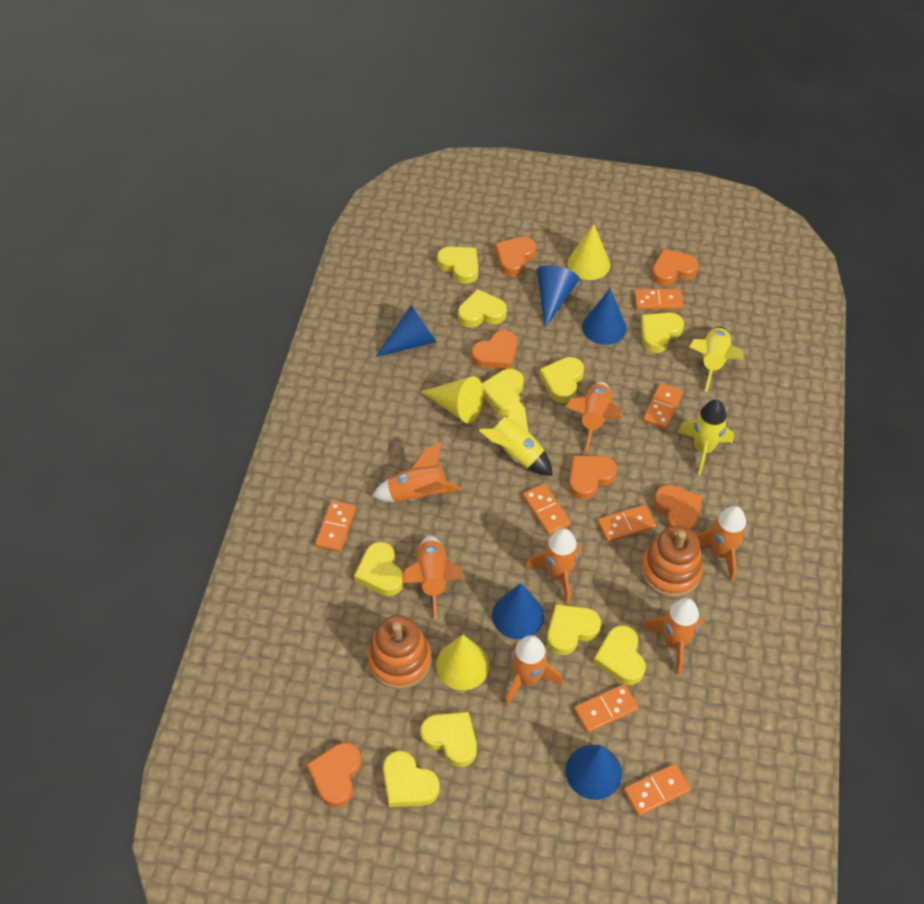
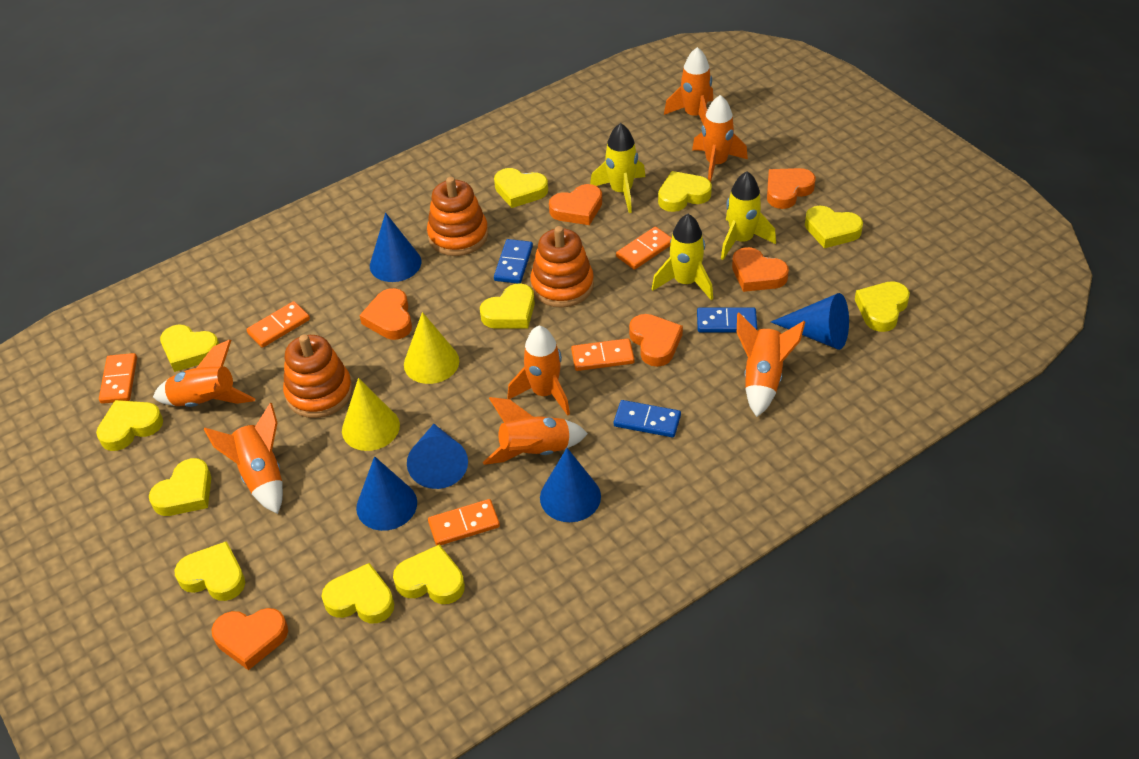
blue domino: 0 -> 3
orange domino: 7 -> 5
orange stacking toy: 2 -> 3
yellow cone: 3 -> 2
yellow heart: 10 -> 11

